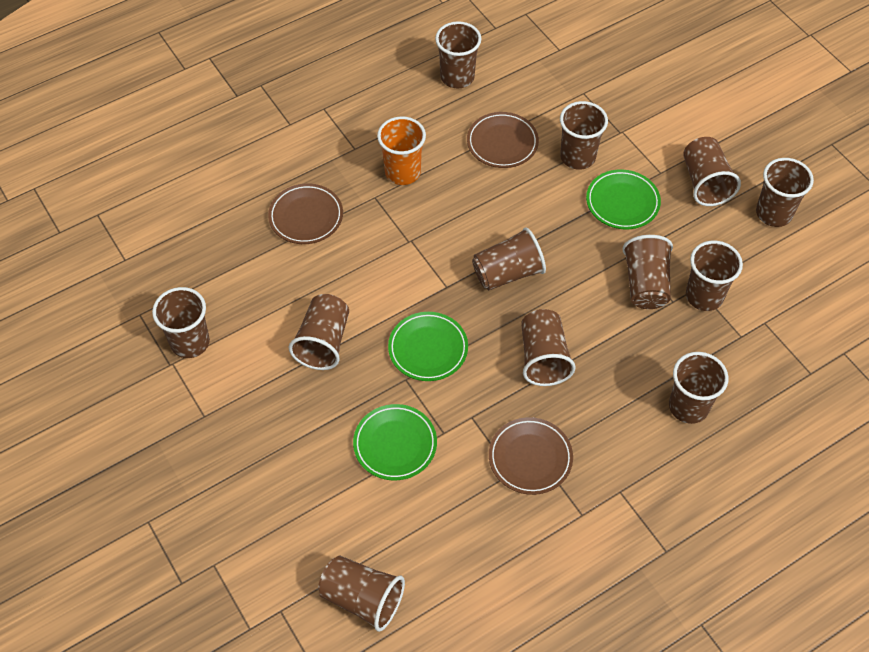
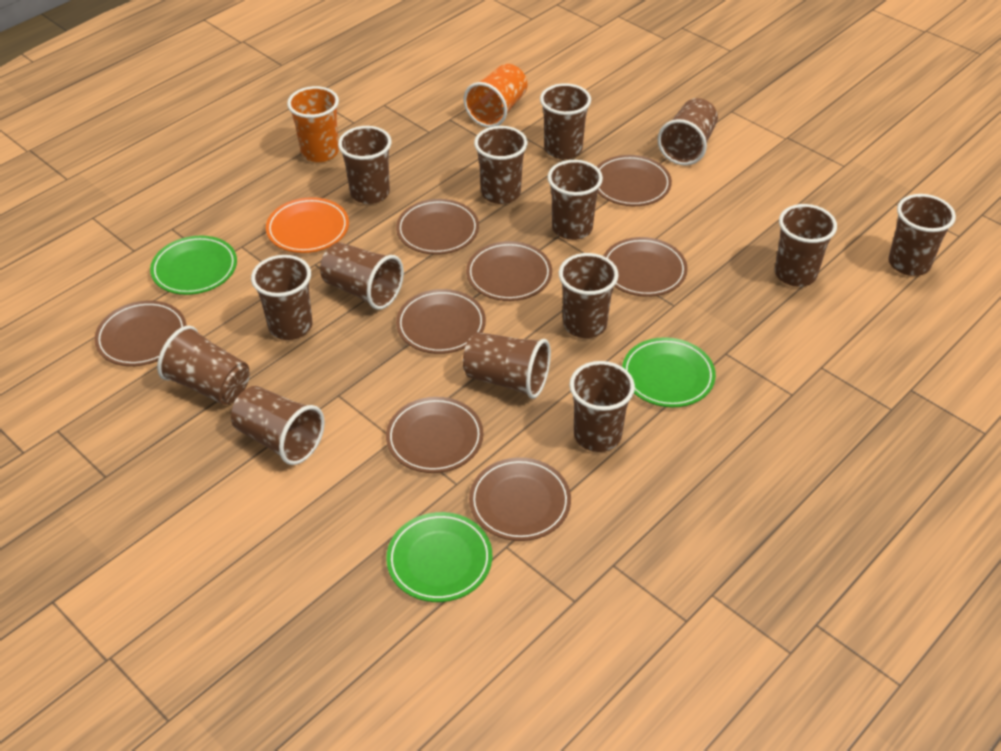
brown cup: 12 -> 14
brown plate: 3 -> 8
orange cup: 1 -> 2
orange plate: 0 -> 1

